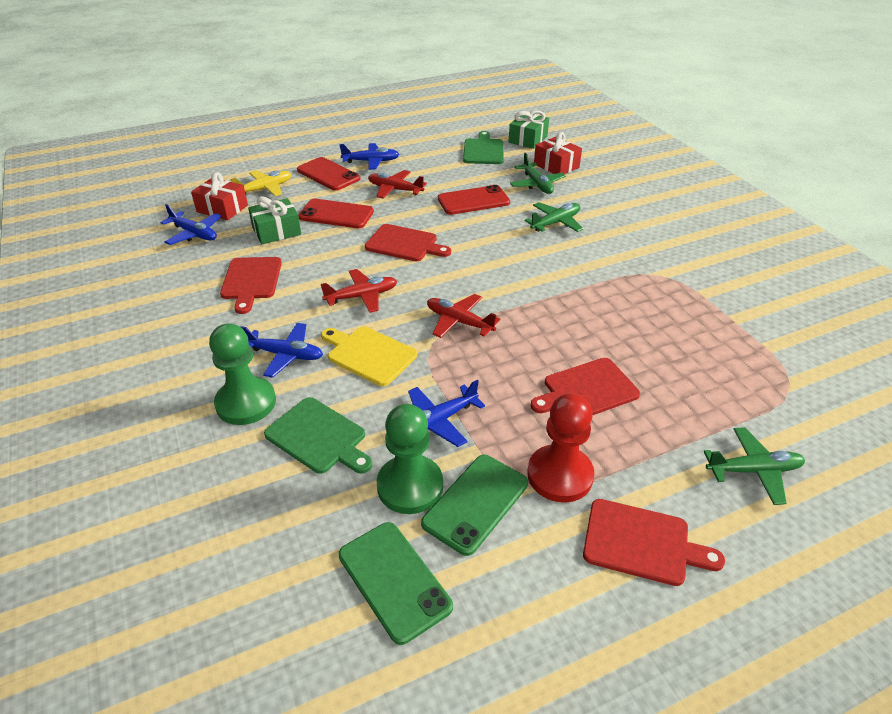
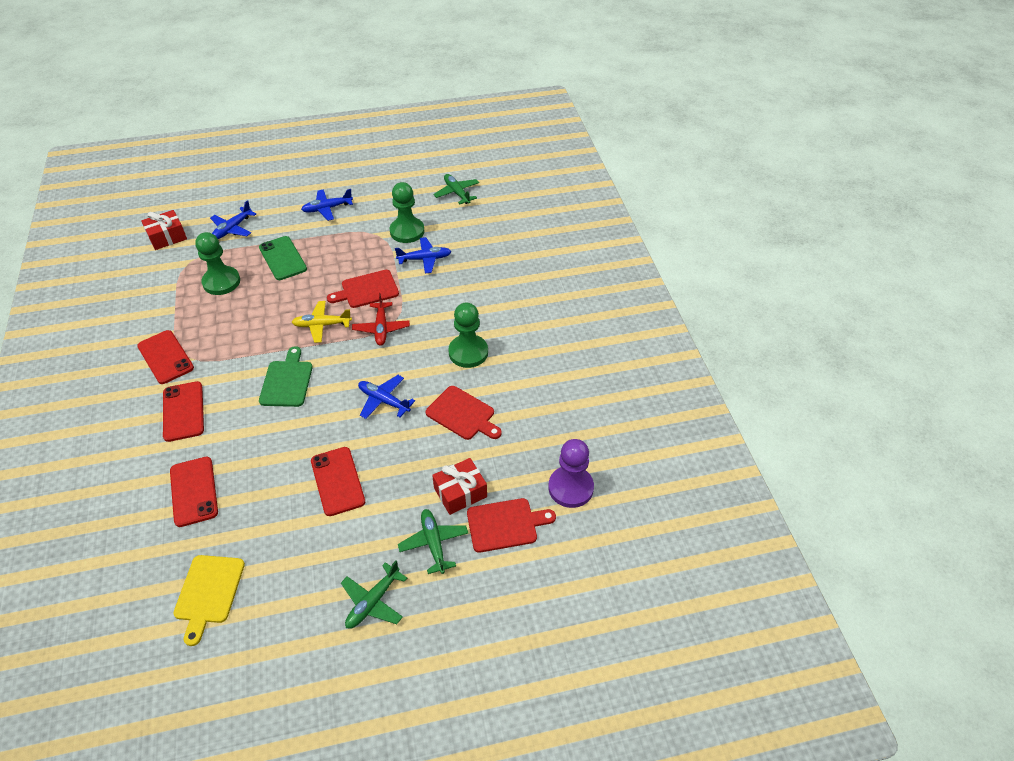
green cutting board: 2 -> 1
green gift: 2 -> 0
green pawn: 2 -> 3
green phone: 2 -> 1
purple pawn: 0 -> 1
red cutting board: 4 -> 3
red pawn: 1 -> 0
red phone: 3 -> 4
red plane: 3 -> 1

